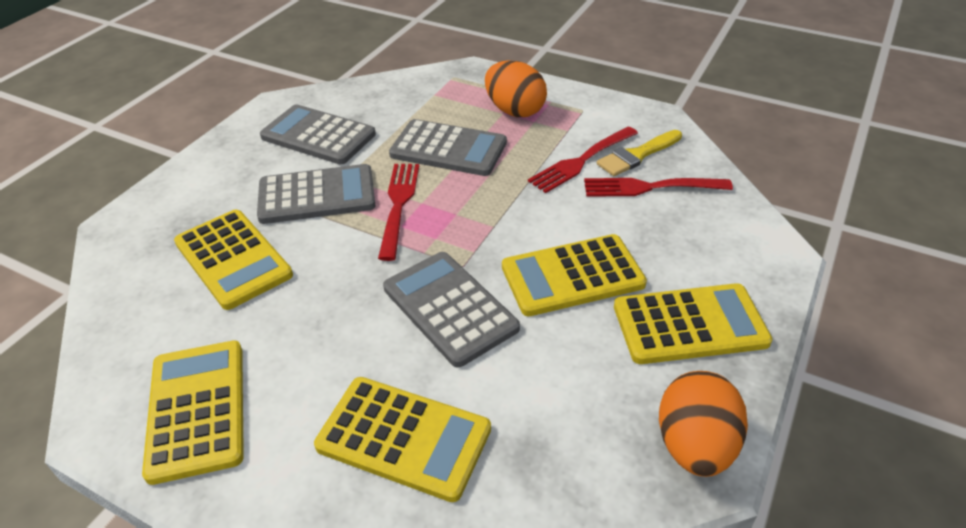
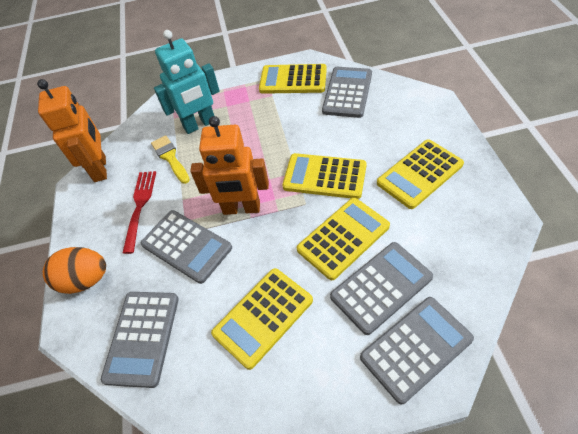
grey calculator: 4 -> 5
orange egg: 2 -> 1
orange robot: 0 -> 2
red fork: 3 -> 1
turquoise robot: 0 -> 1

